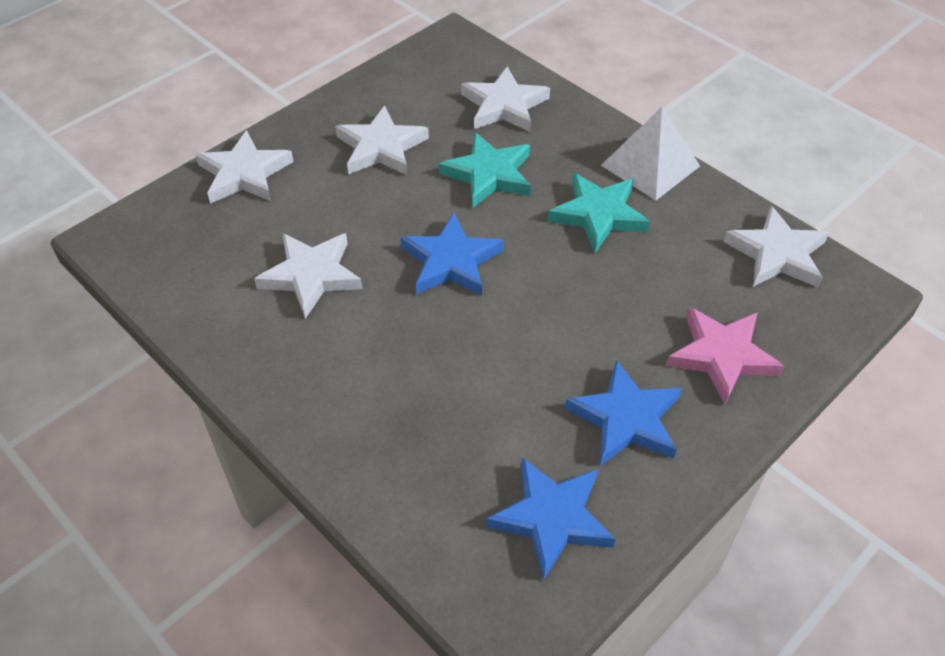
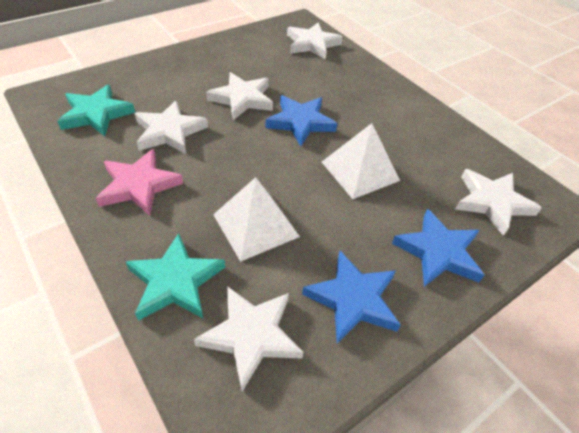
white pyramid: 1 -> 2

